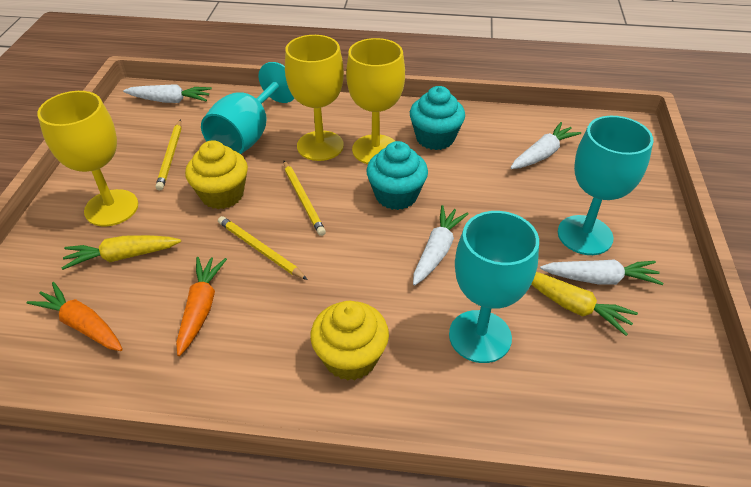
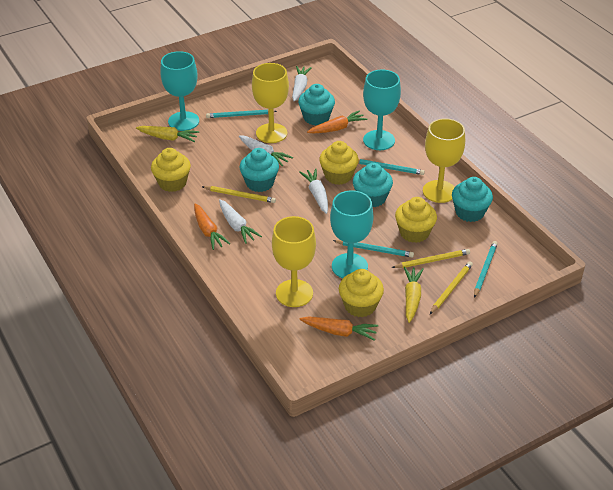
orange carrot: 2 -> 3
turquoise cupcake: 2 -> 4
turquoise pencil: 0 -> 4
yellow cupcake: 2 -> 4

